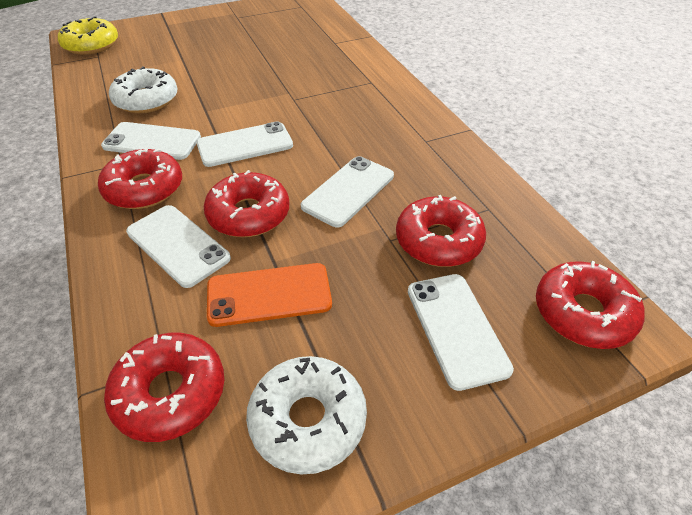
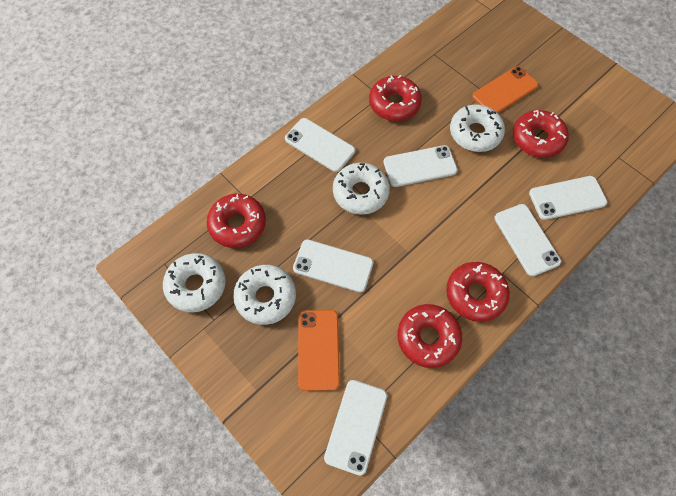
orange phone: 1 -> 2
white donut: 2 -> 4
white phone: 5 -> 6
yellow donut: 1 -> 0

